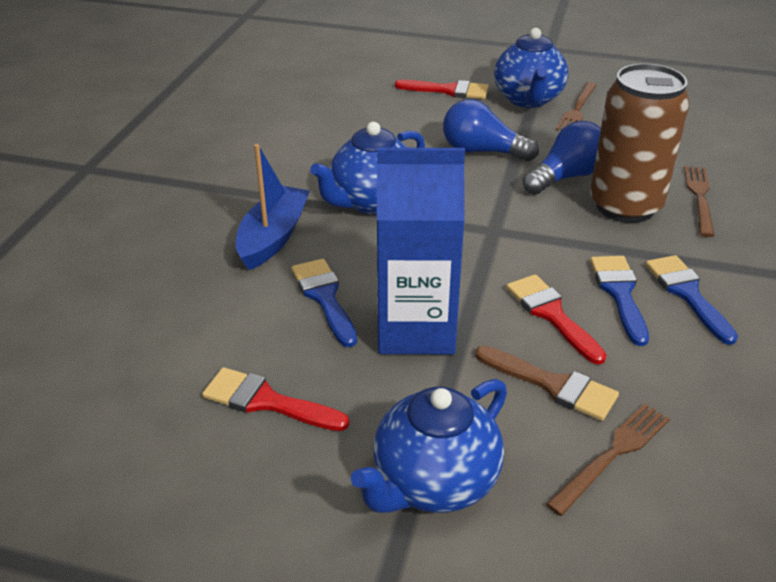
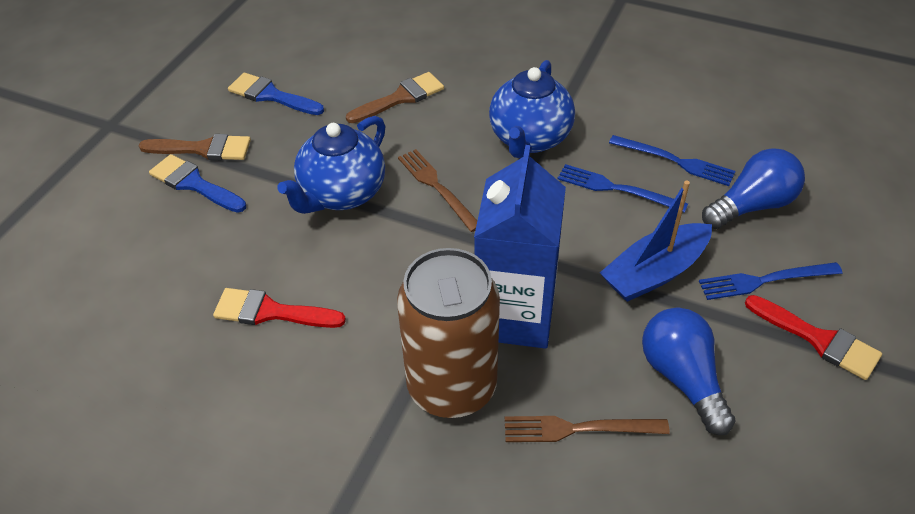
blue brush: 3 -> 2
blue fork: 0 -> 3
blue teapot: 3 -> 2
brown brush: 1 -> 2
brown fork: 3 -> 2
red brush: 3 -> 2

